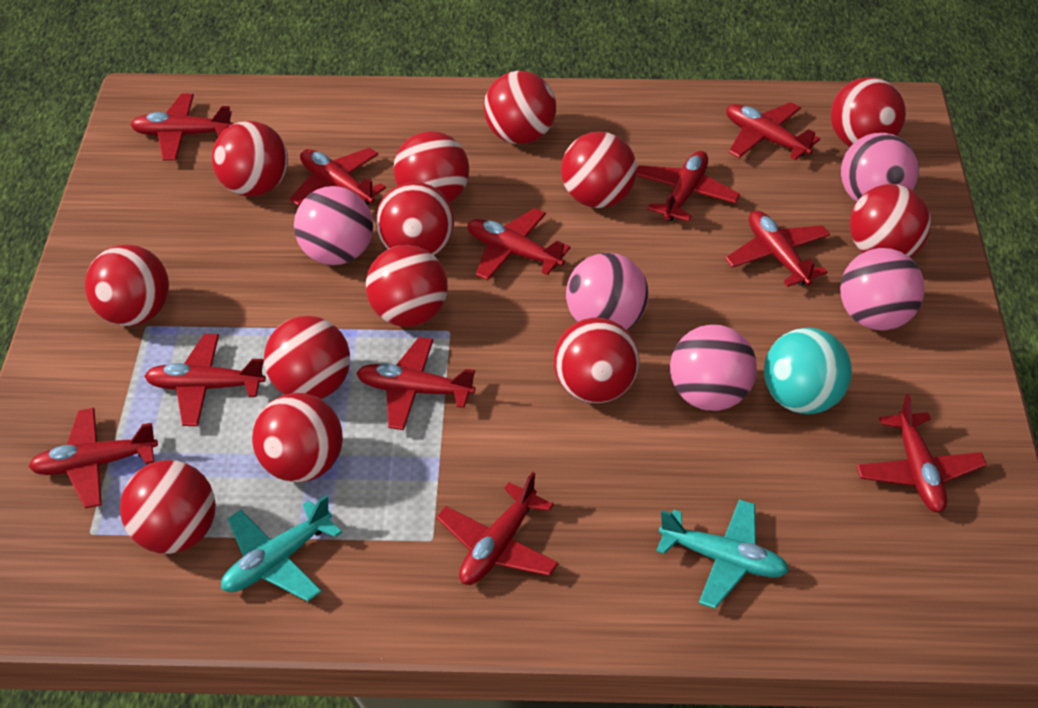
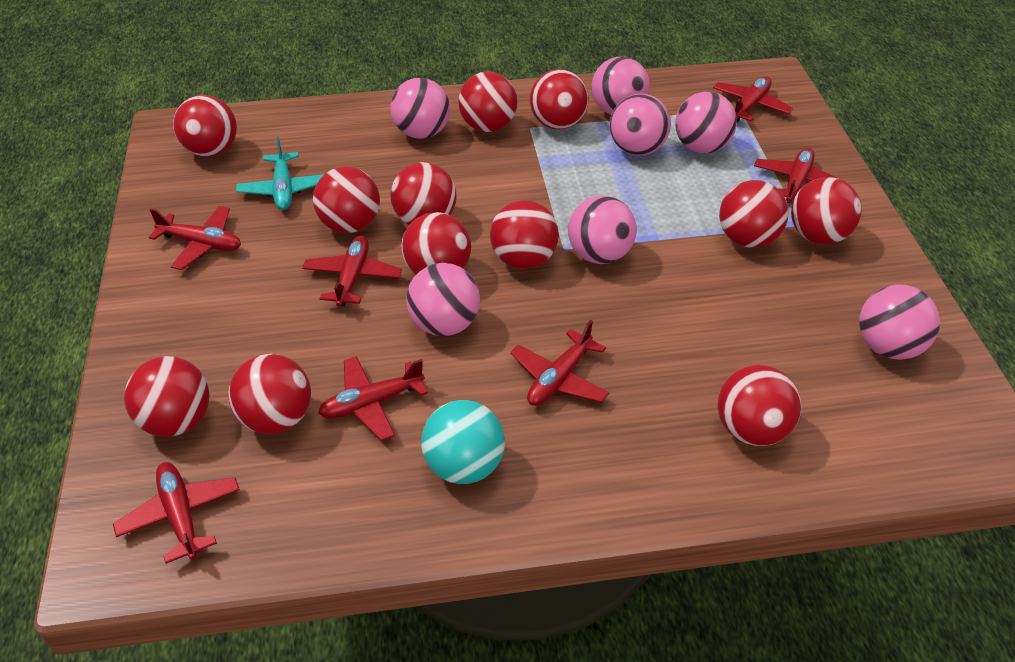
pink ball: 5 -> 7
red ball: 13 -> 12
red plane: 11 -> 7
turquoise plane: 2 -> 1

